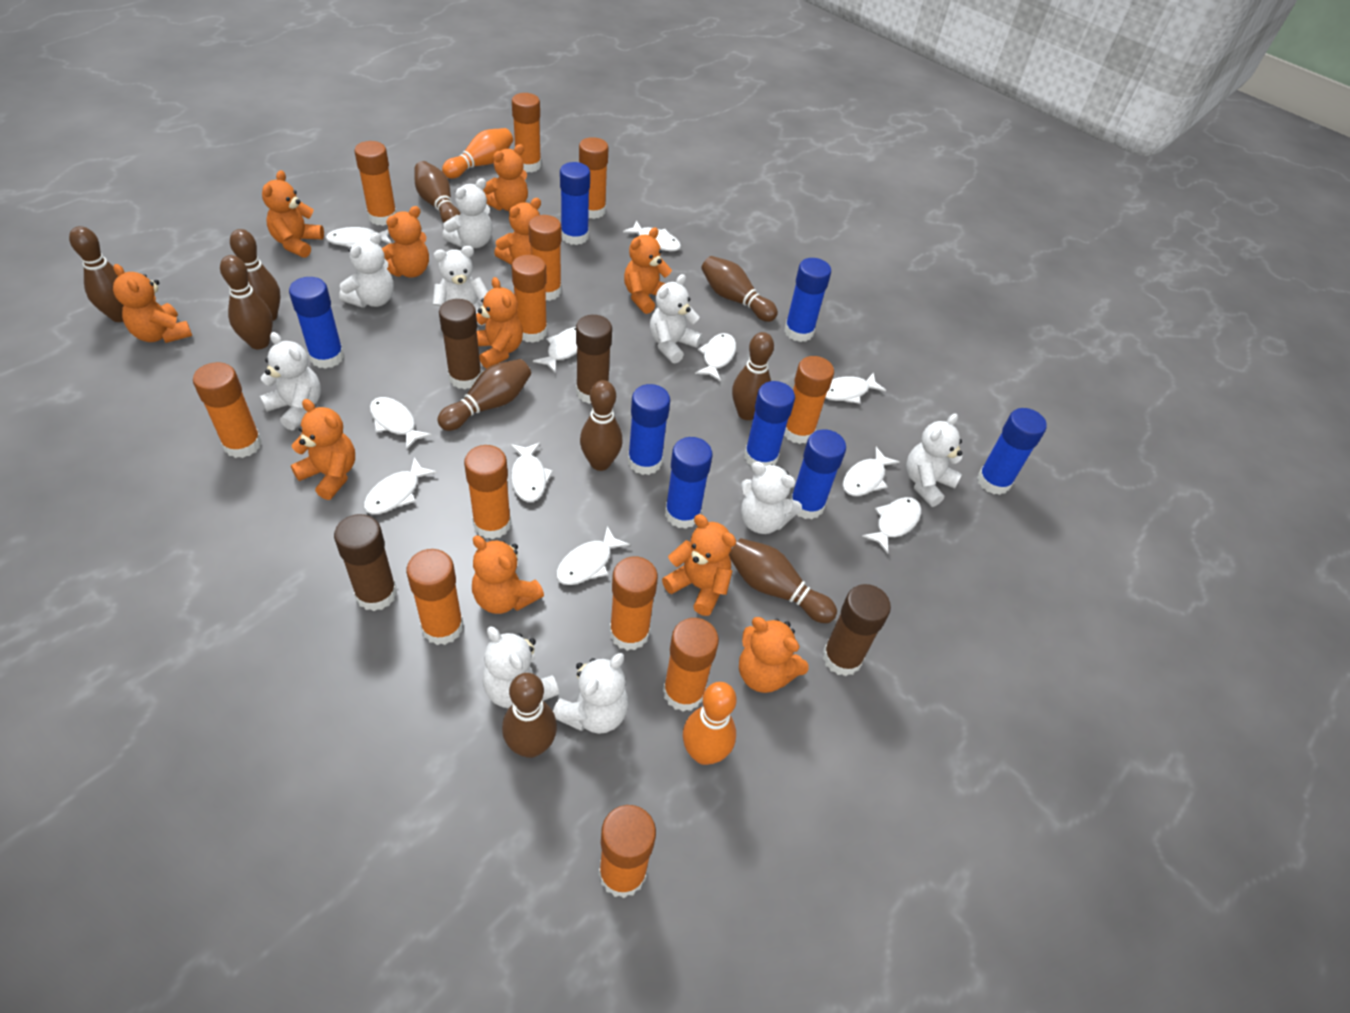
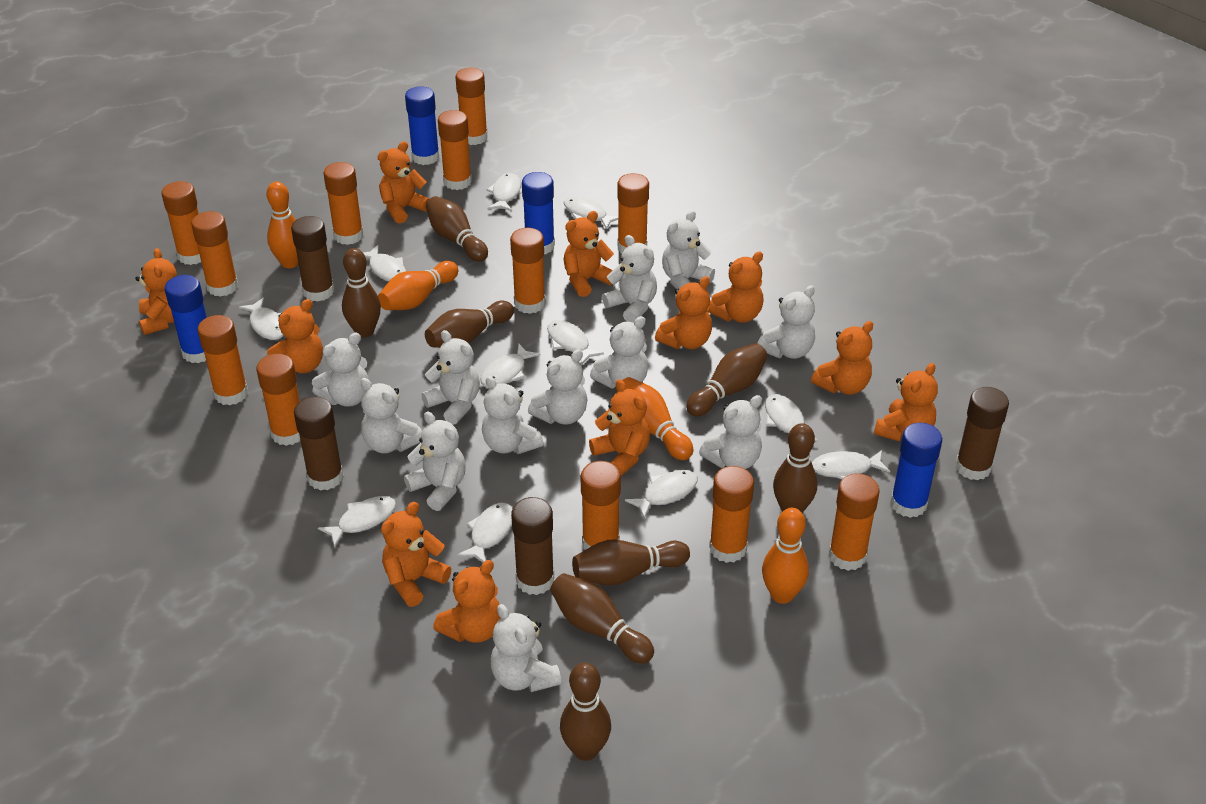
blue glue stick: 8 -> 4
brown bowling pin: 10 -> 8
orange bowling pin: 2 -> 4
white teddy bear: 9 -> 12

